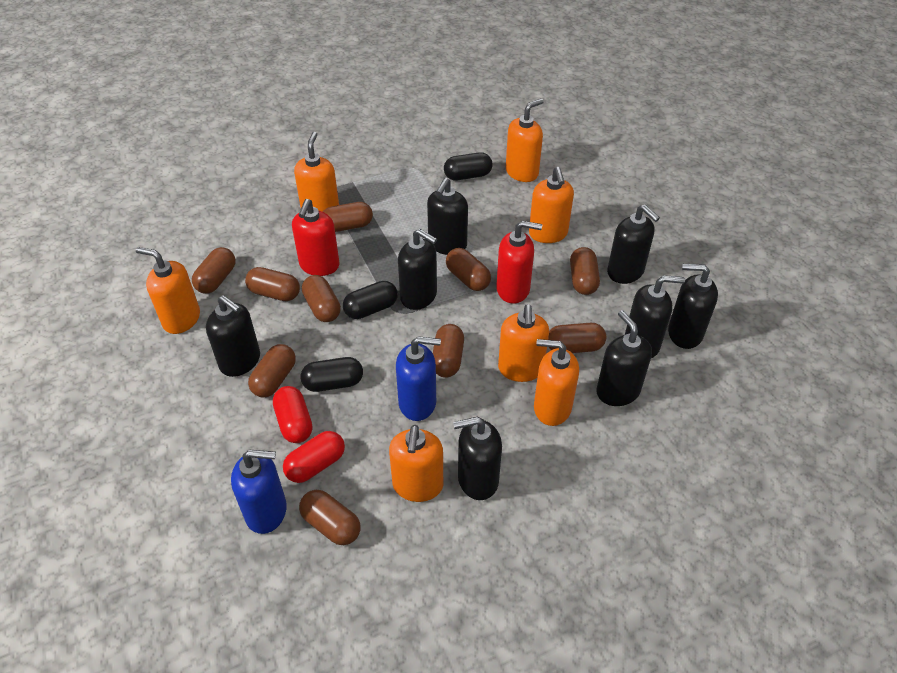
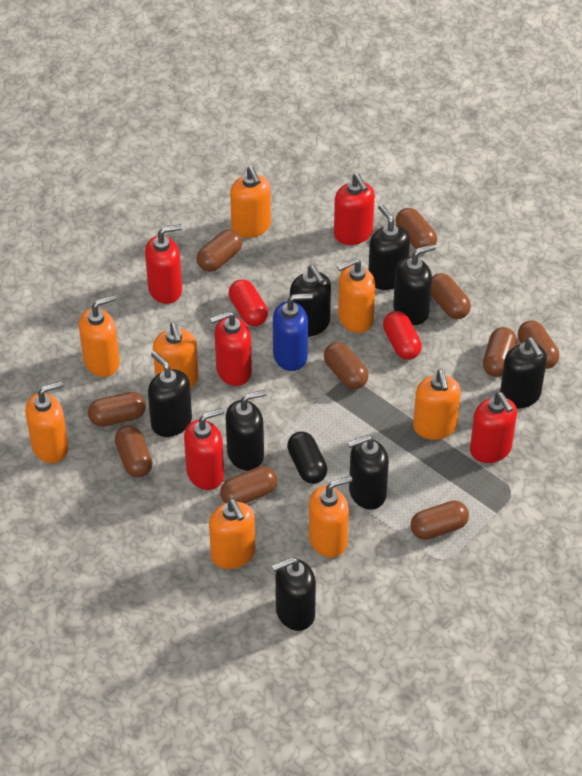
black capsule: 3 -> 1
blue soap dispenser: 2 -> 1
orange soap dispenser: 7 -> 8
red soap dispenser: 2 -> 5

